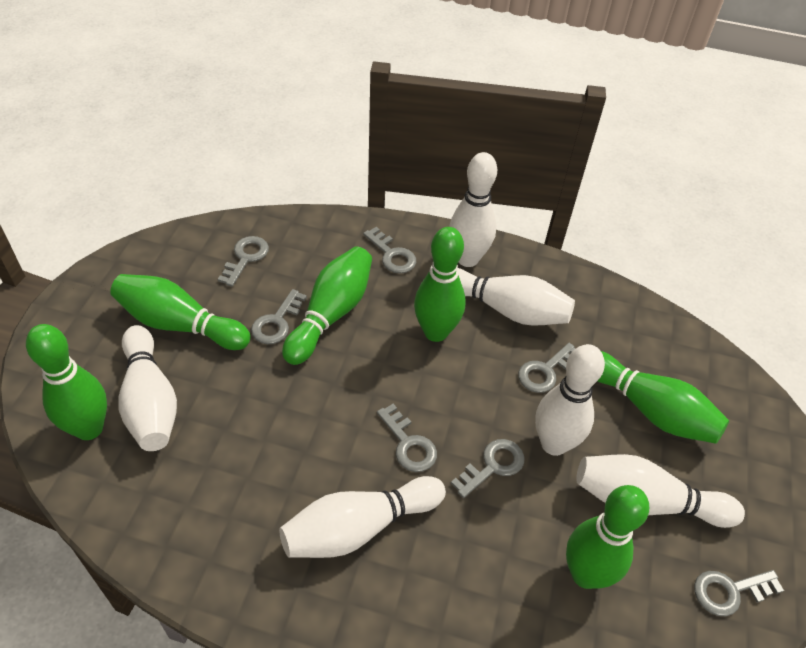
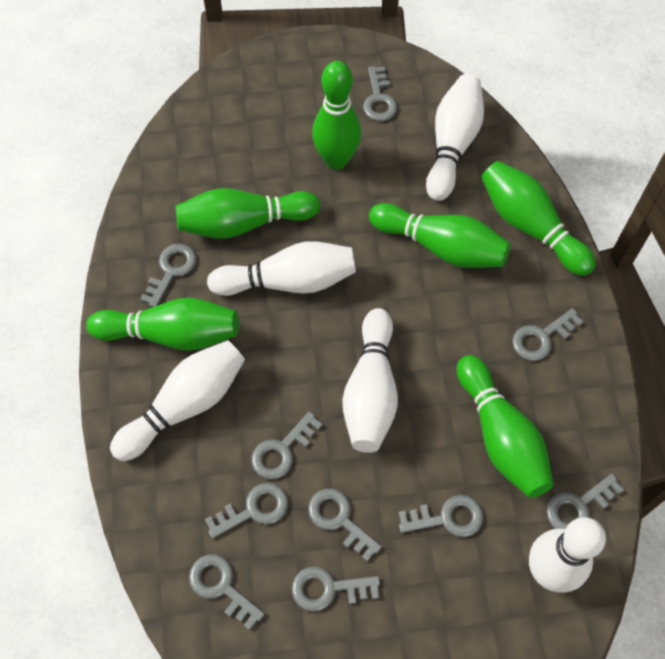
grey key: 7 -> 10
white bowling pin: 6 -> 5

